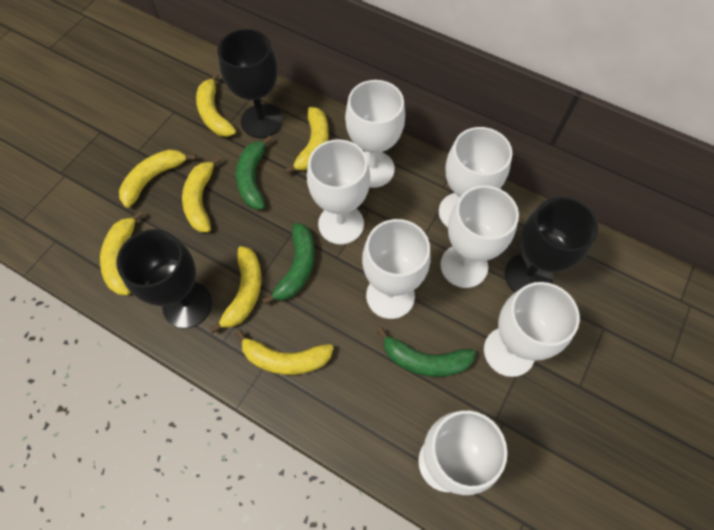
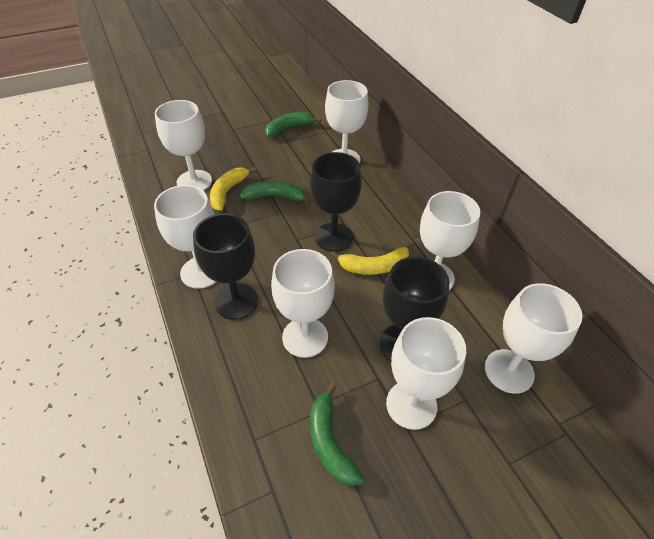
yellow banana: 7 -> 2

